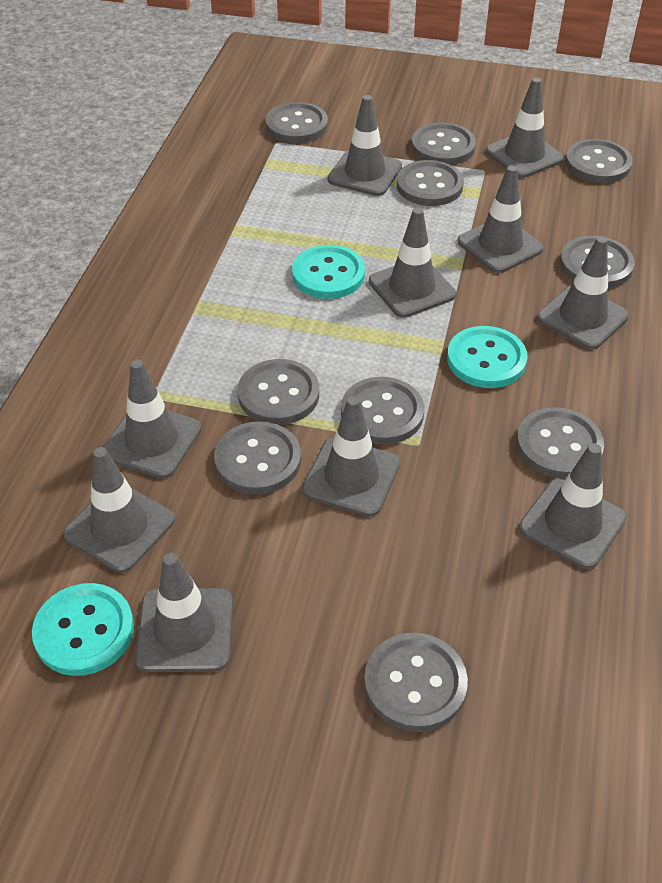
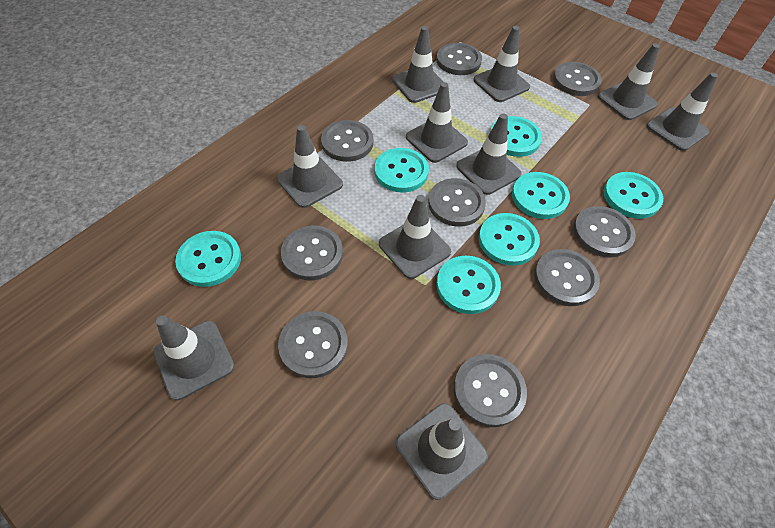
grey button: 10 -> 9
turquoise button: 3 -> 7

